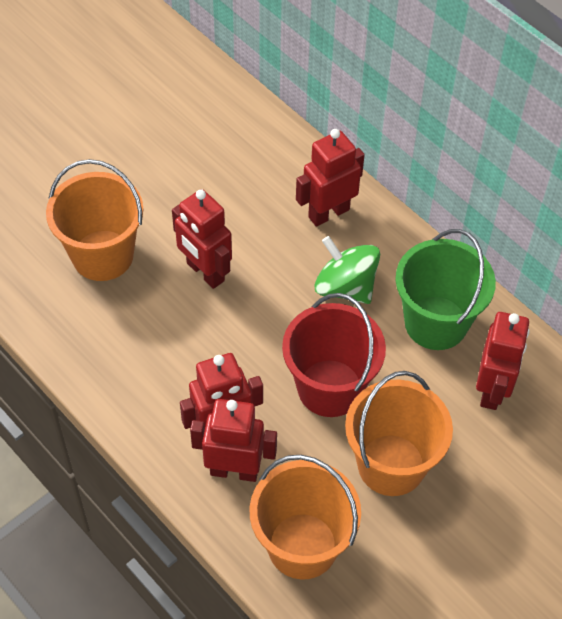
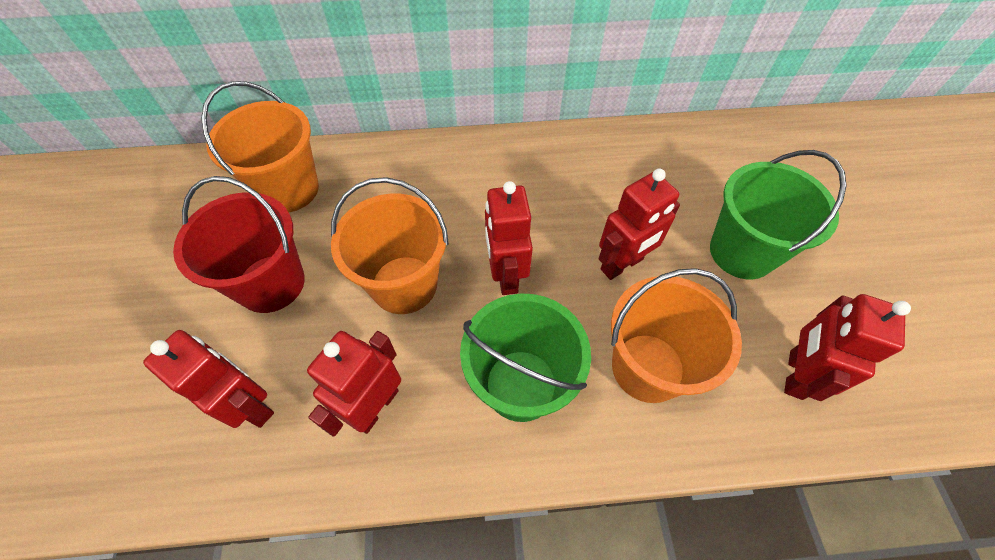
green bucket: 1 -> 2
green spinning top: 1 -> 0

